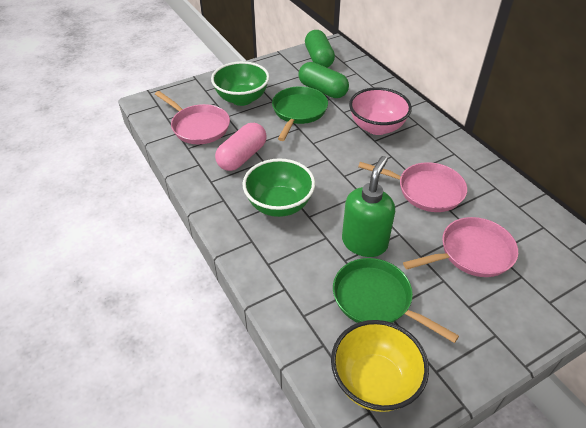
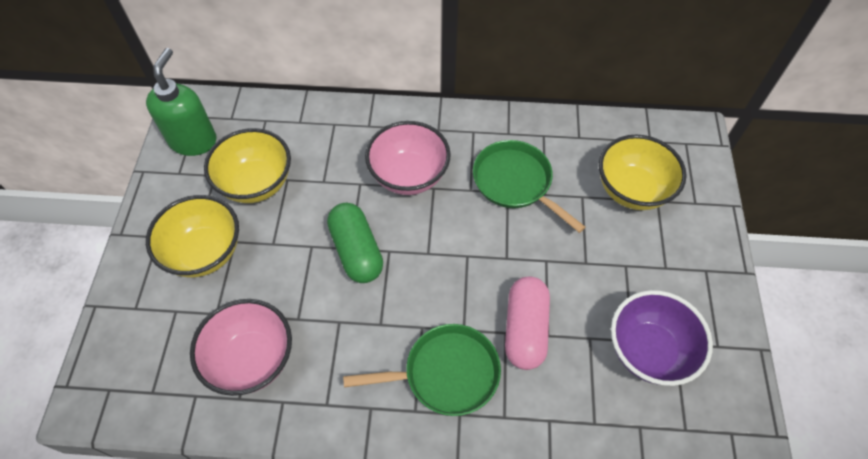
green bowl: 2 -> 0
green capsule: 2 -> 1
pink bowl: 1 -> 2
pink pan: 3 -> 0
purple bowl: 0 -> 1
yellow bowl: 1 -> 3

